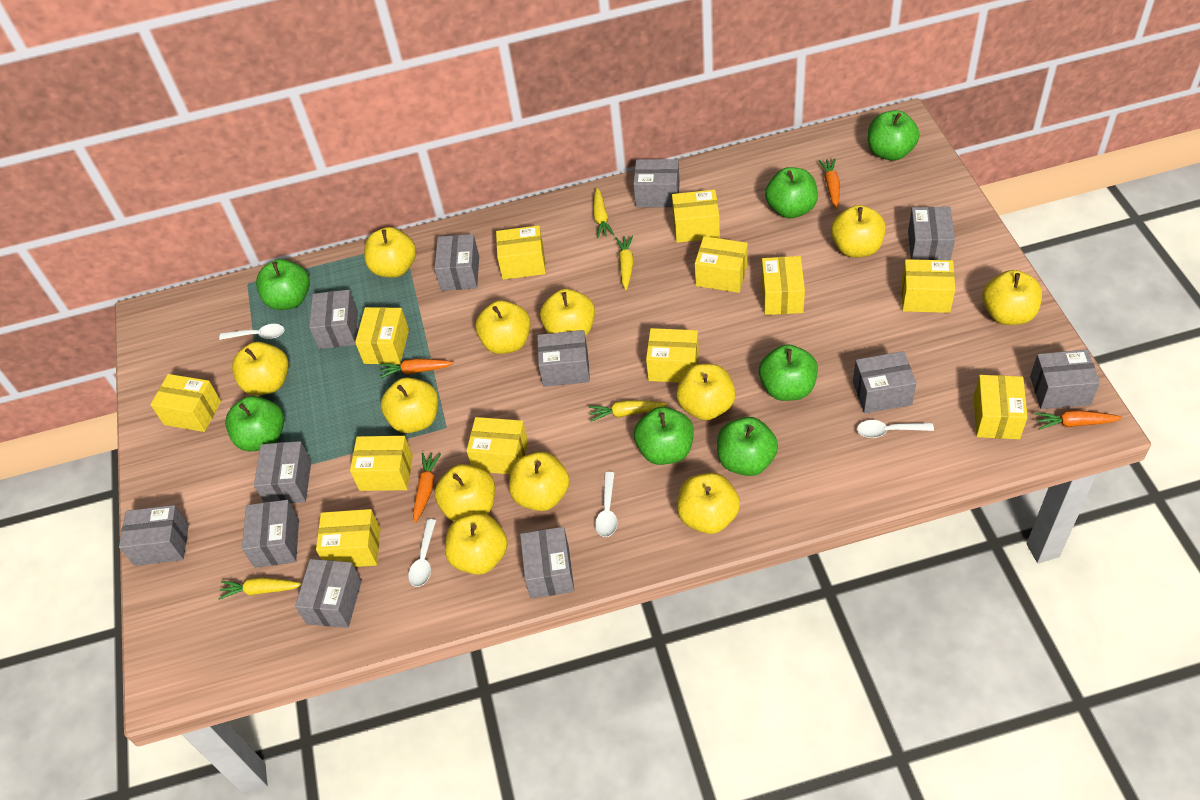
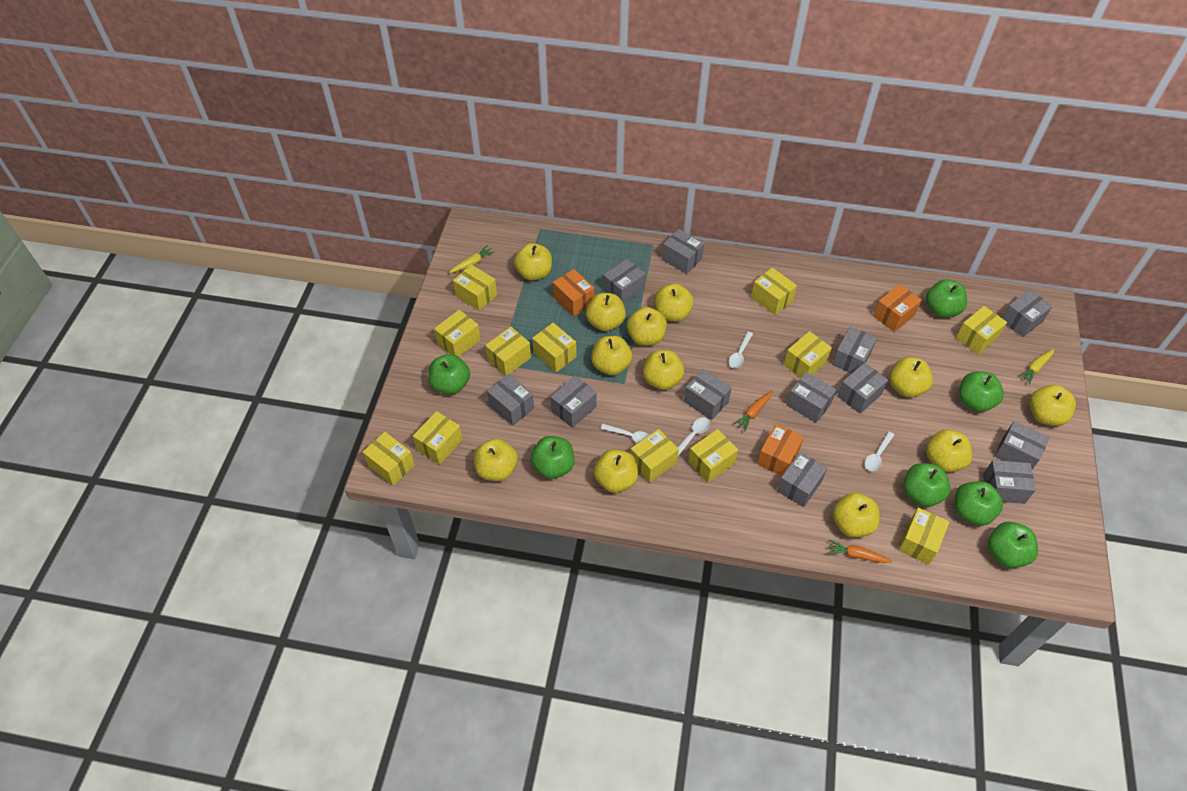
orange box: 0 -> 3
orange carrot: 4 -> 2
yellow carrot: 4 -> 2

